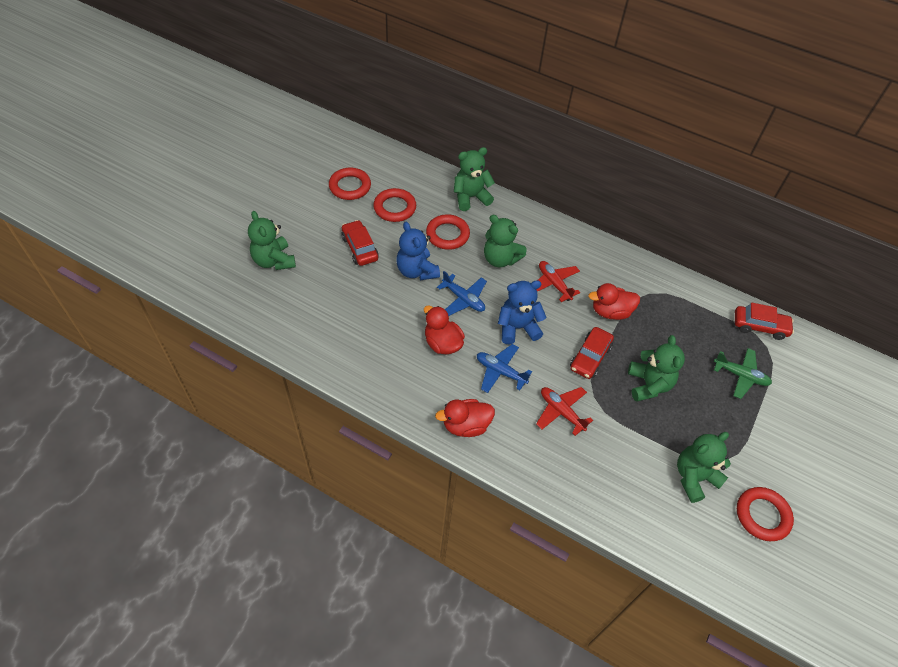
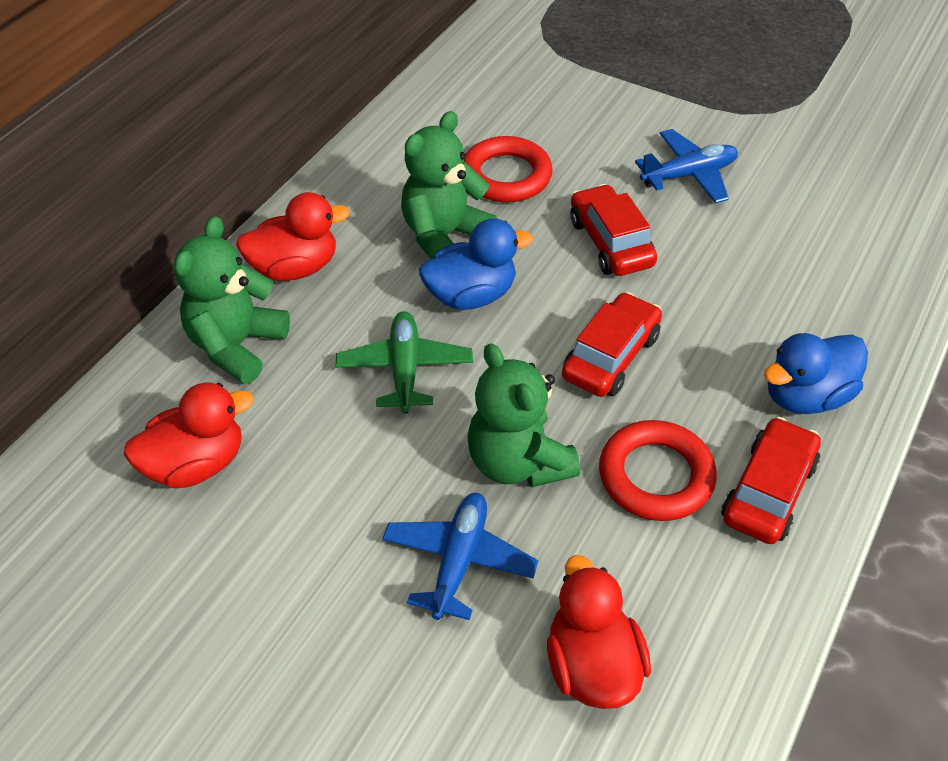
blue duck: 0 -> 2
blue teddy bear: 2 -> 0
green teddy bear: 5 -> 3
red plane: 2 -> 0
red ring: 4 -> 2

